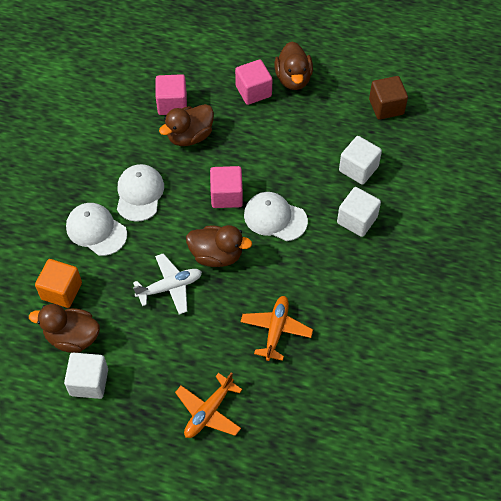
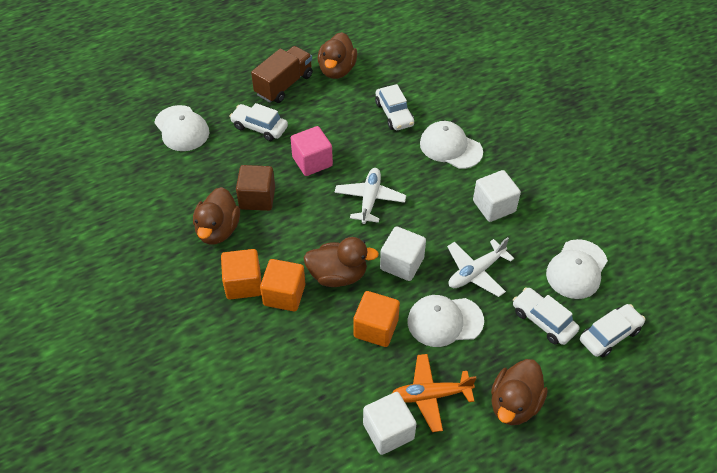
brown truck: 0 -> 1
orange cube: 1 -> 3
orange plane: 2 -> 1
pink cube: 3 -> 1
white cap: 3 -> 4
white car: 0 -> 4
white plane: 1 -> 2

